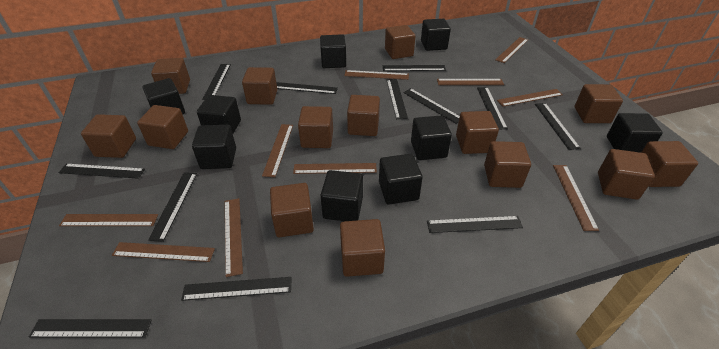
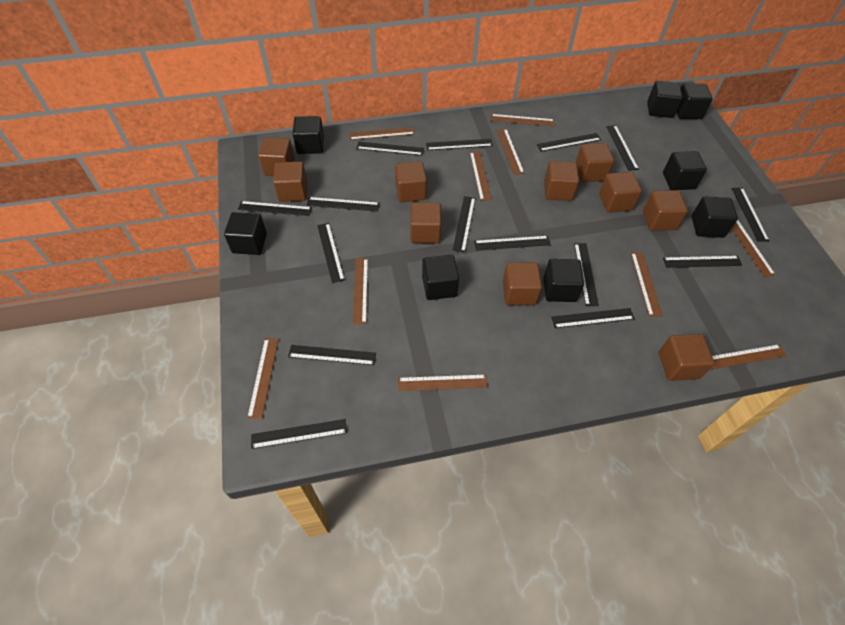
black cube: 9 -> 8
black ruler: 12 -> 15
brown cube: 14 -> 10

